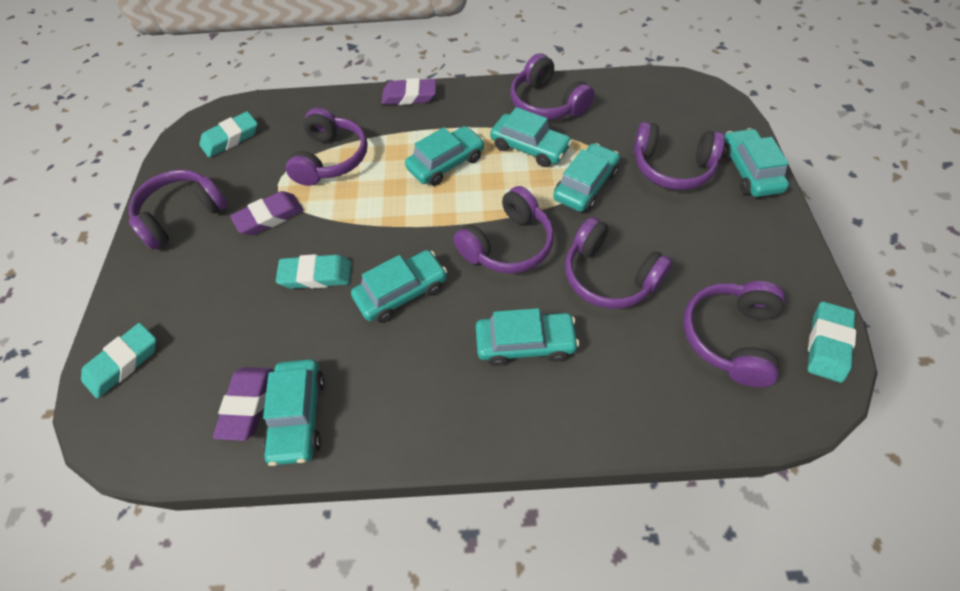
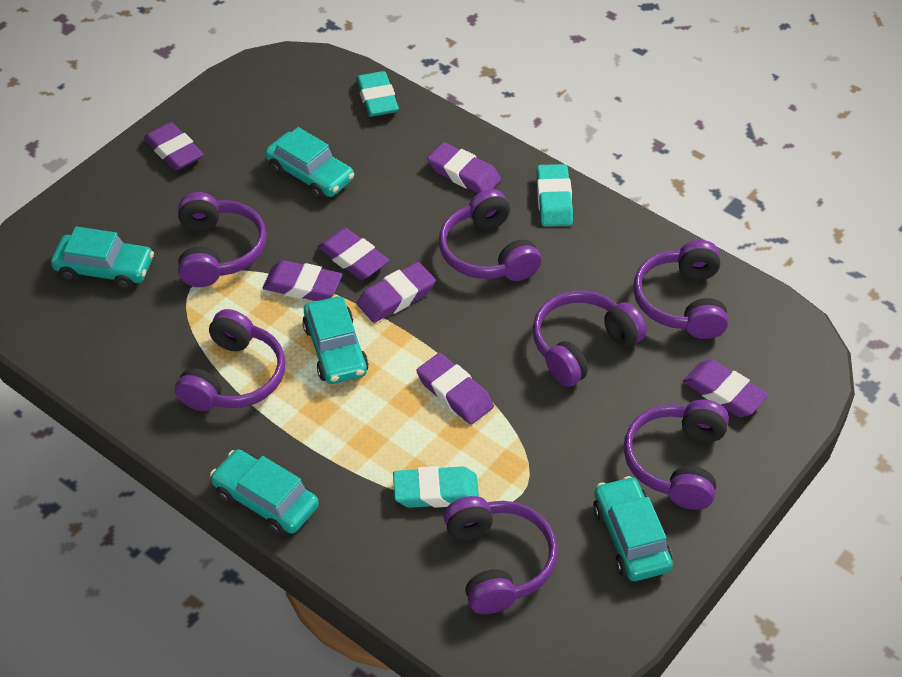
purple eraser: 3 -> 7
turquoise car: 7 -> 5
turquoise eraser: 4 -> 3

